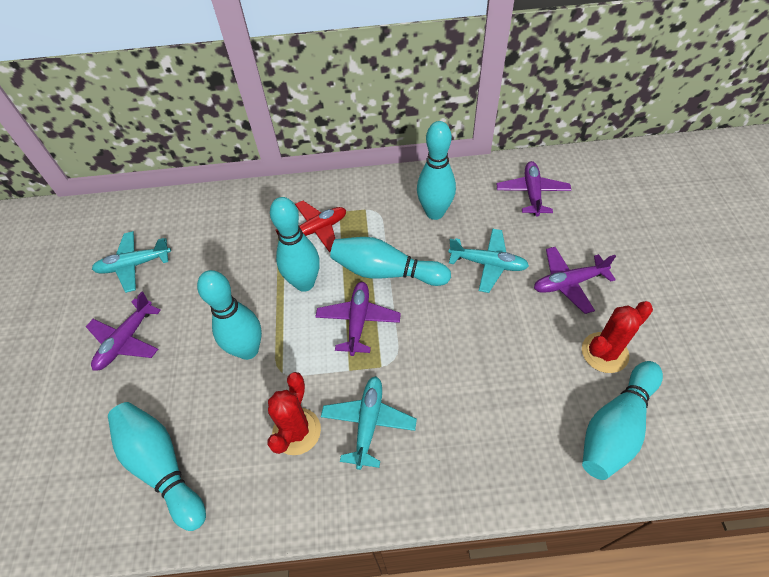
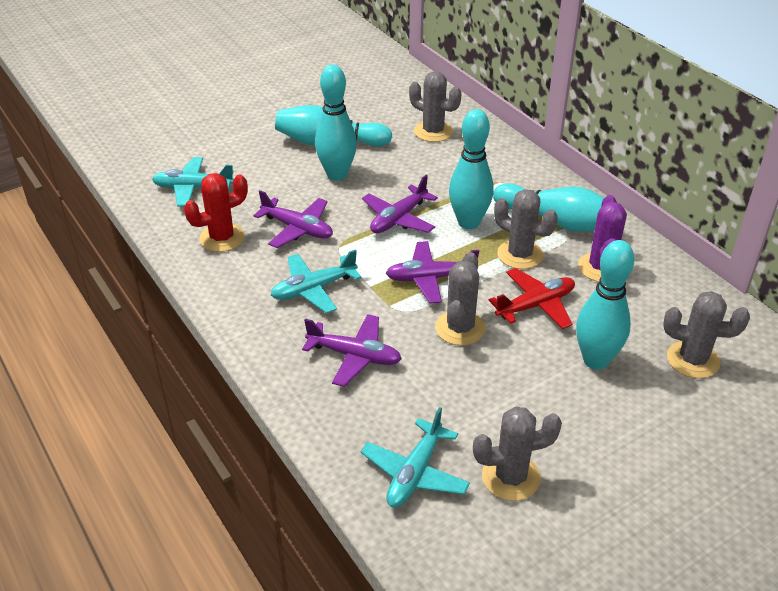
grey cactus: 0 -> 5
purple cactus: 0 -> 1
red cactus: 2 -> 1
turquoise bowling pin: 6 -> 5

